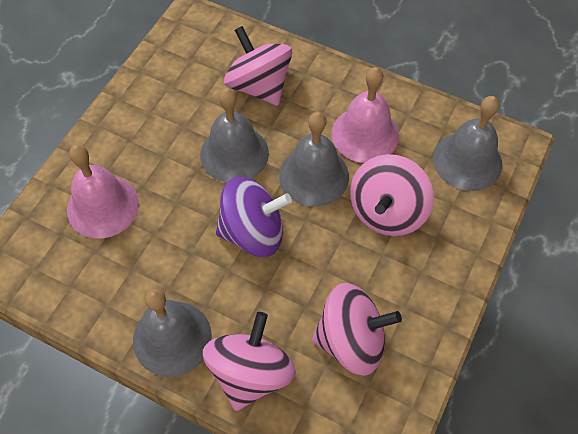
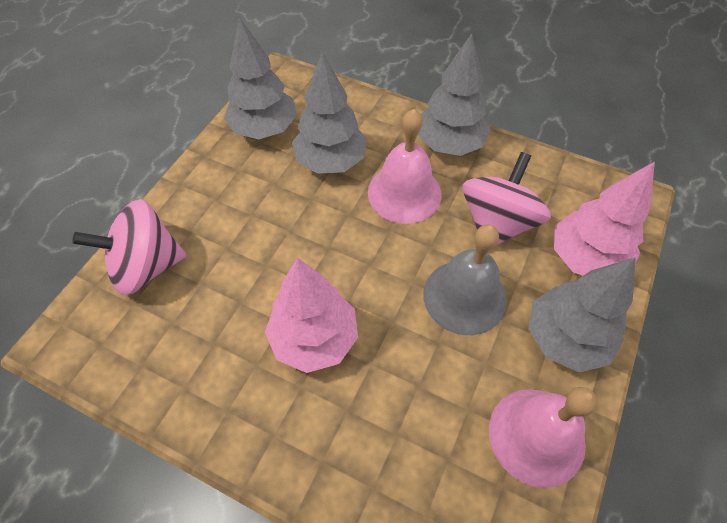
grey bell: 4 -> 1
grey tree: 0 -> 4
pink spinning top: 4 -> 2
pink tree: 0 -> 2
purple spinning top: 1 -> 0

